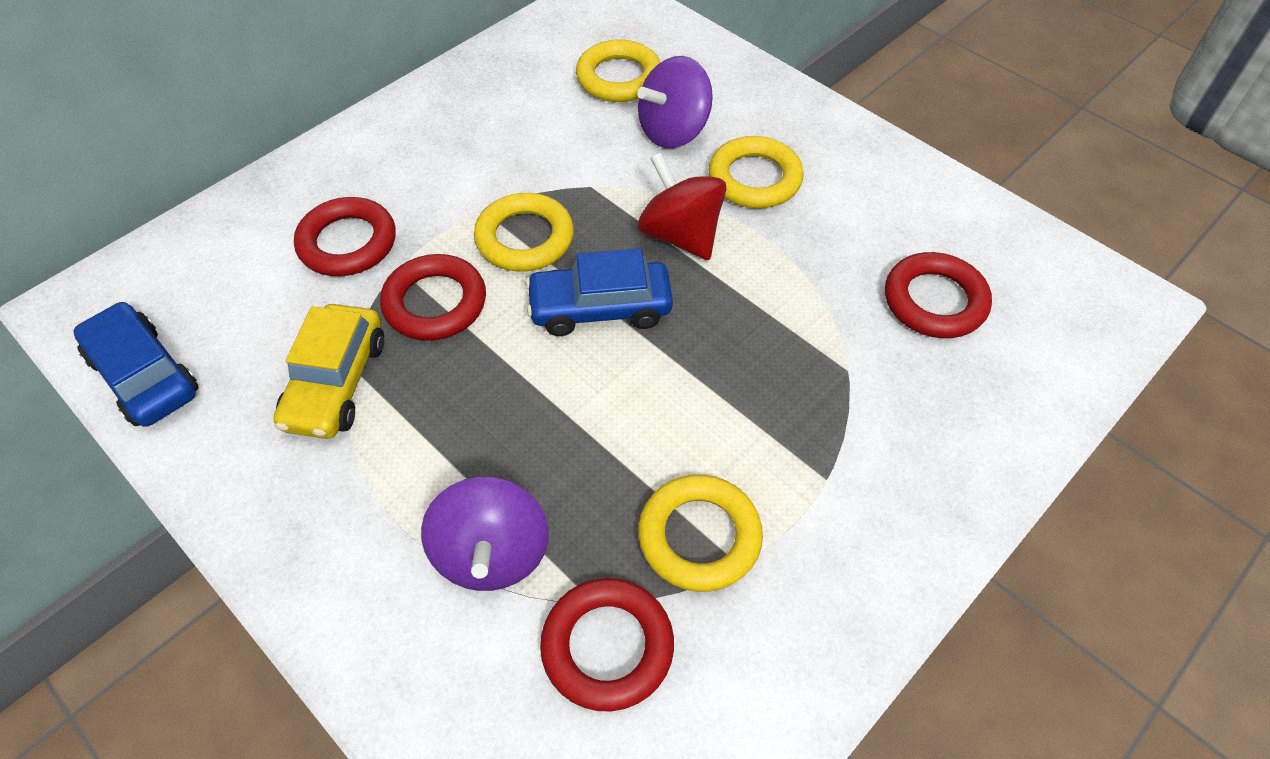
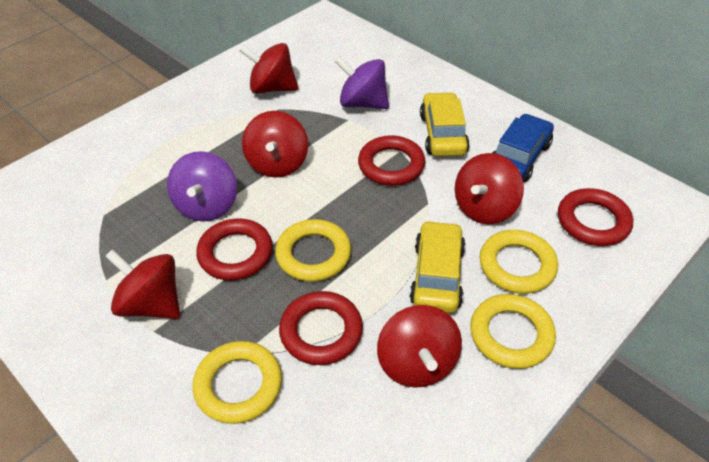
blue car: 2 -> 1
red spinning top: 1 -> 5
yellow car: 1 -> 2

